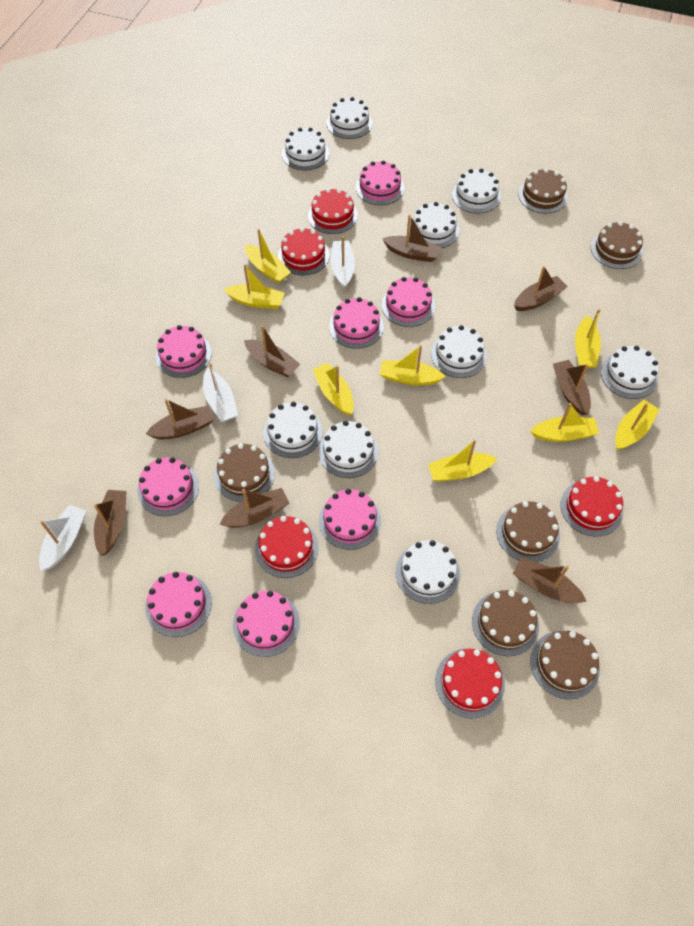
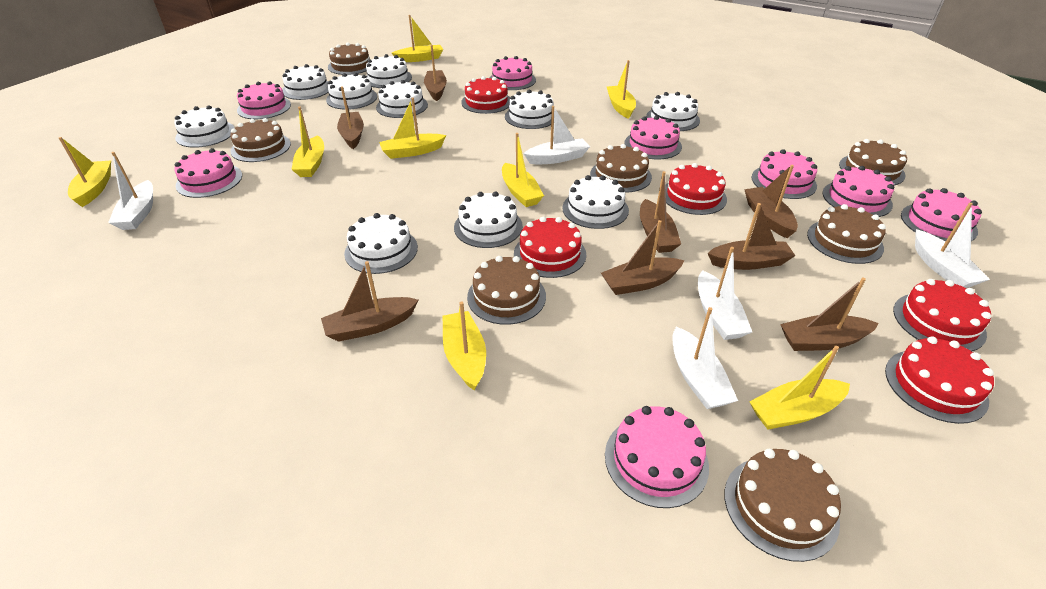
brown cake: 6 -> 7
white boat: 3 -> 5
white cake: 9 -> 10

